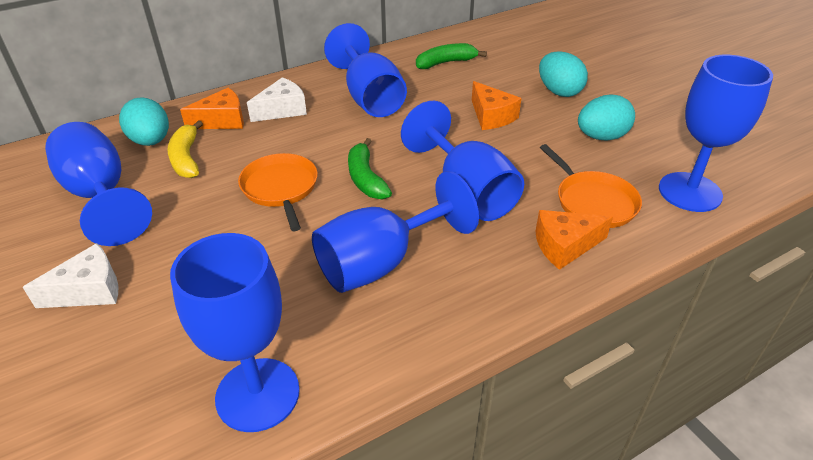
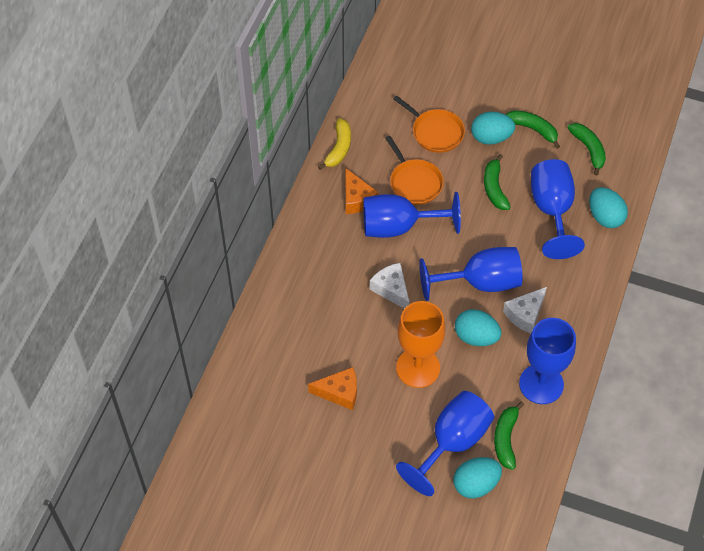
blue goblet: 6 -> 5
green banana: 2 -> 4
orange cheese: 3 -> 2
orange goblet: 0 -> 1
turquoise egg: 3 -> 4

